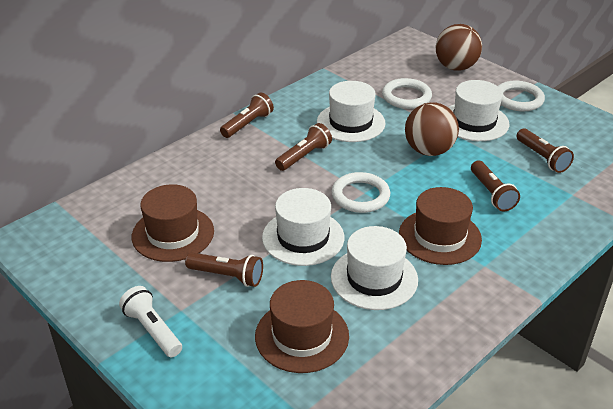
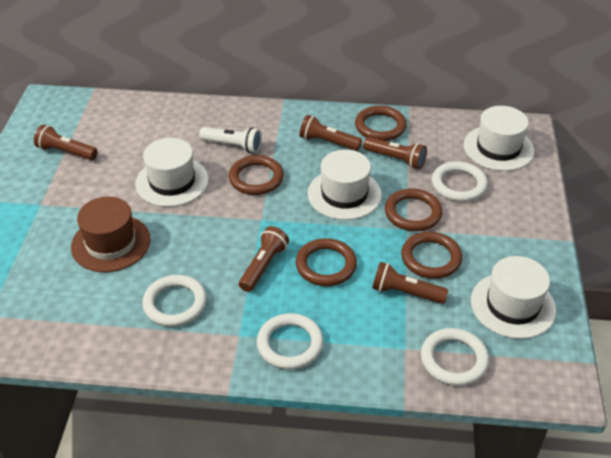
brown ball: 2 -> 0
brown hat: 3 -> 1
brown ring: 0 -> 5
white ring: 3 -> 4

